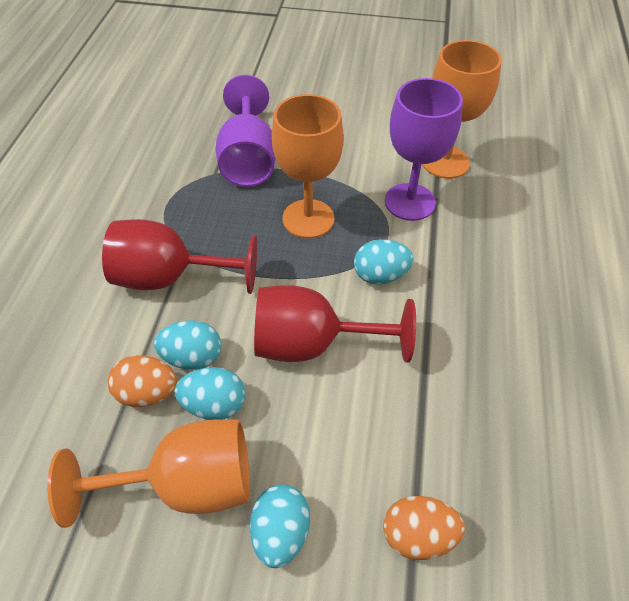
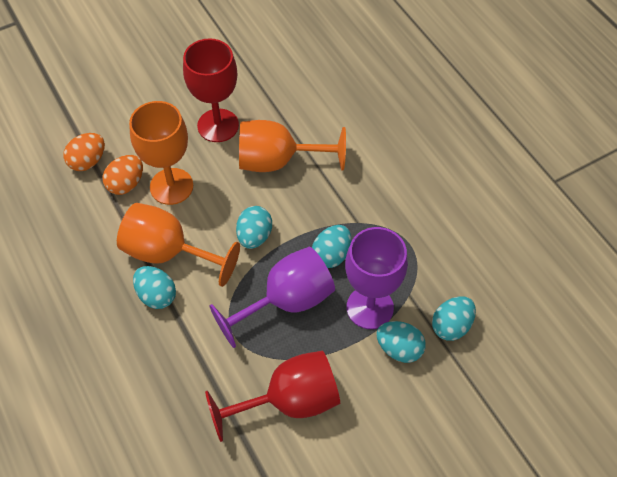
turquoise egg: 4 -> 5

